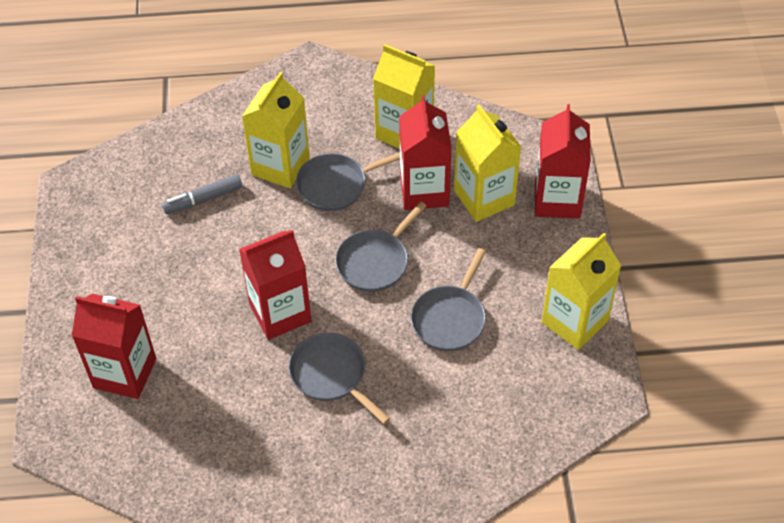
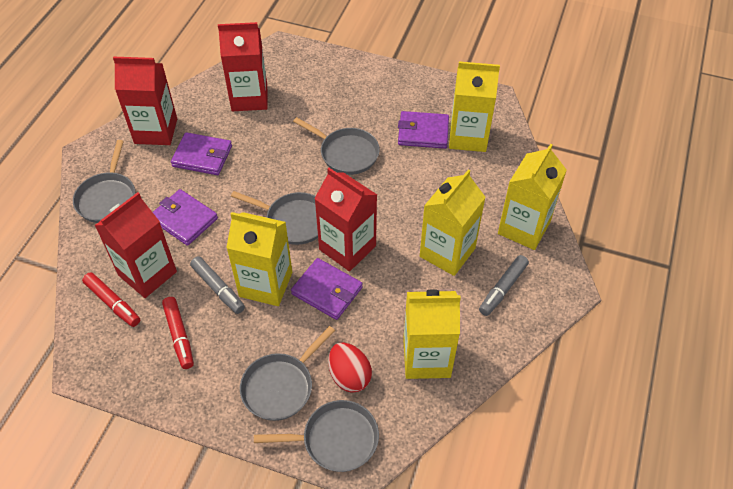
grey marker: 1 -> 2
grey pan: 4 -> 5
purple wallet: 0 -> 4
red egg: 0 -> 1
red marker: 0 -> 2
yellow carton: 4 -> 5

